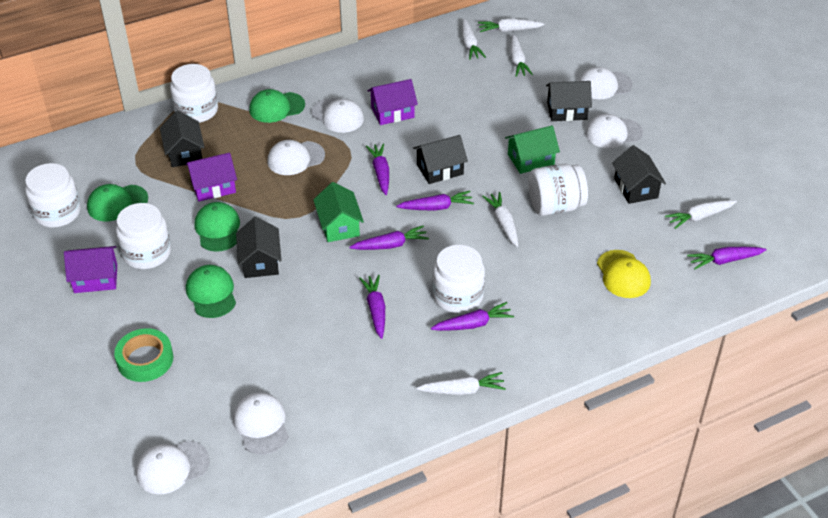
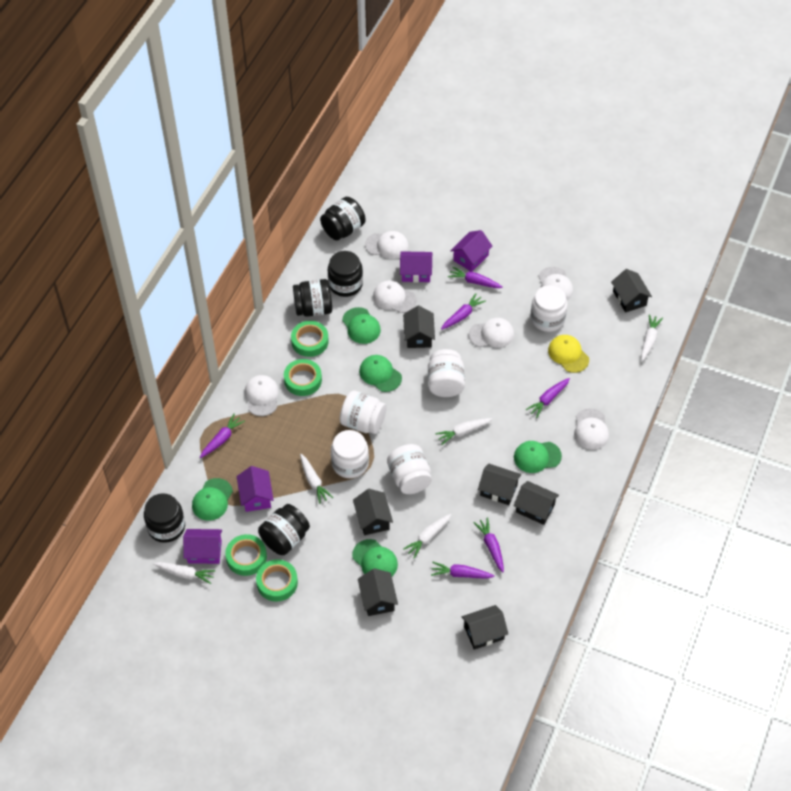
black house: 5 -> 7
black jar: 0 -> 5
green cap: 4 -> 5
green house: 2 -> 0
green tape: 1 -> 4
purple house: 3 -> 4
white carrot: 6 -> 5

